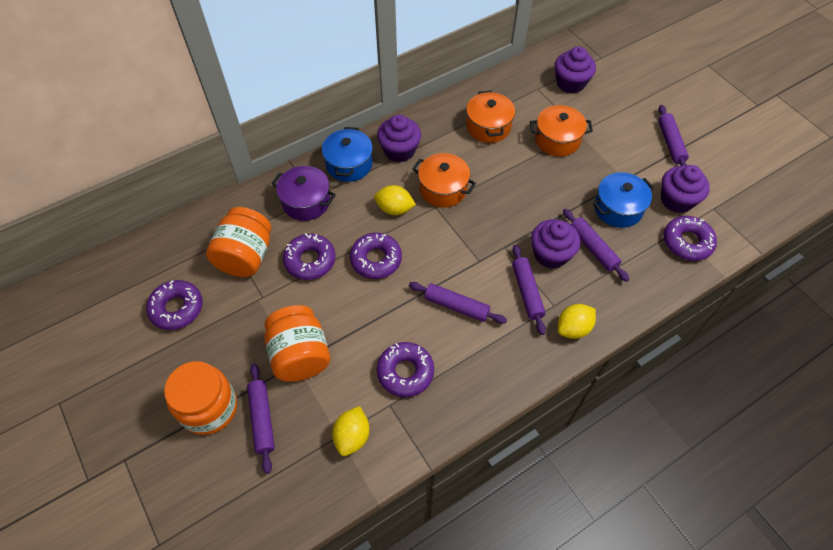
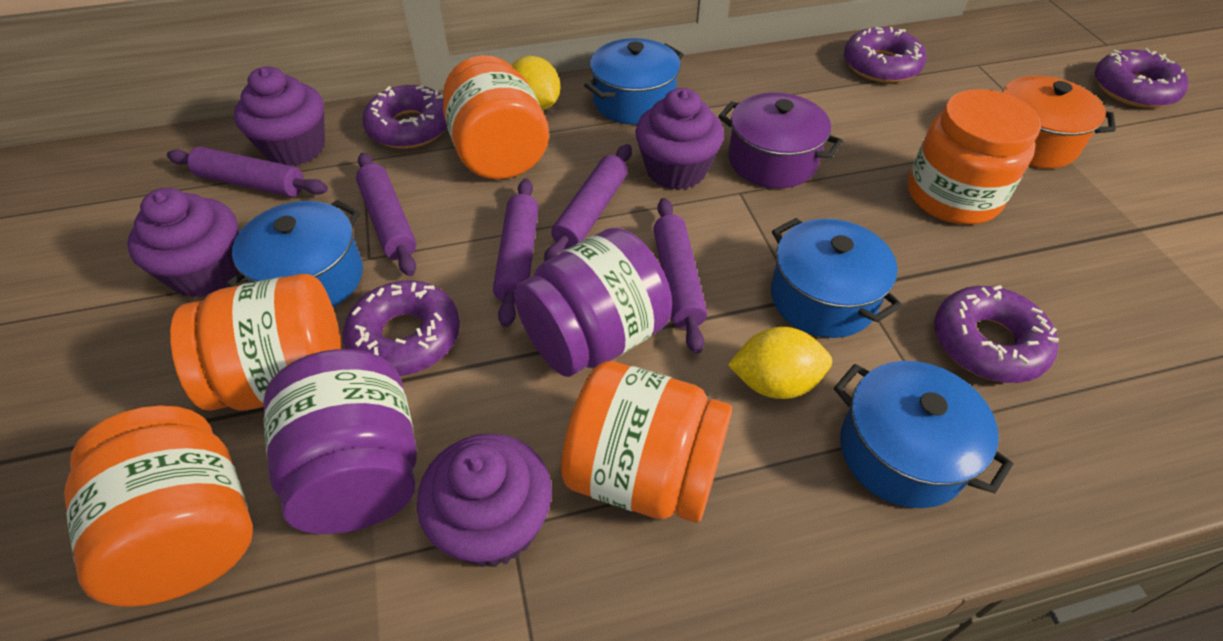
blue pot: 2 -> 4
orange jar: 3 -> 5
orange pot: 3 -> 1
purple jar: 0 -> 2
yellow lemon: 3 -> 2

